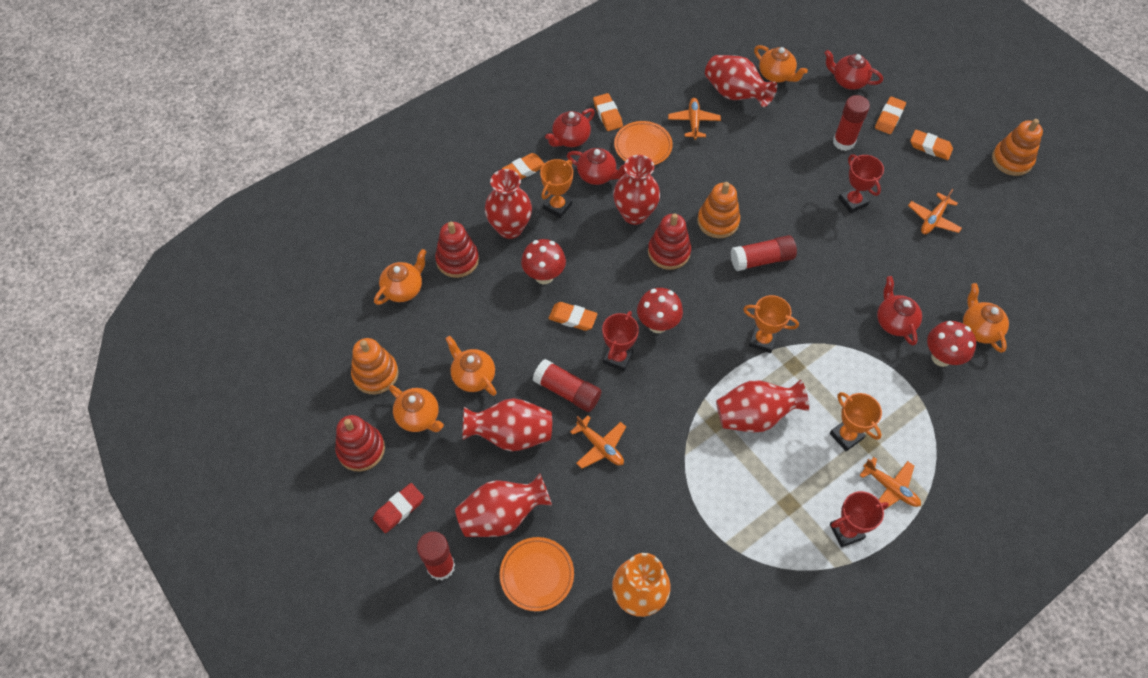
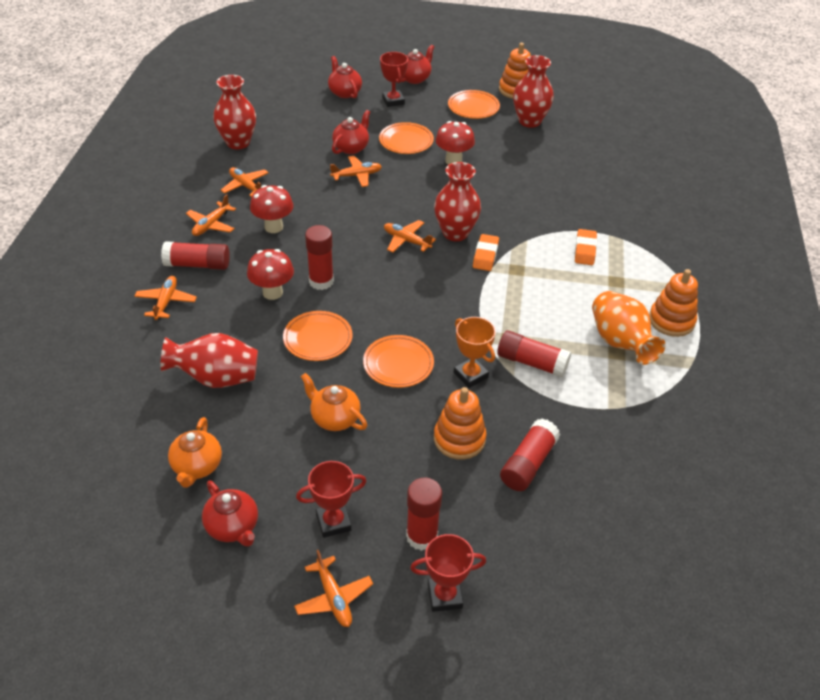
orange eraser: 5 -> 2
orange plane: 4 -> 6
orange plate: 2 -> 4
orange teapot: 5 -> 2
orange trophy: 3 -> 1
red eraser: 1 -> 0
red glue stick: 4 -> 5
red stacking toy: 3 -> 0
red vase: 6 -> 4

